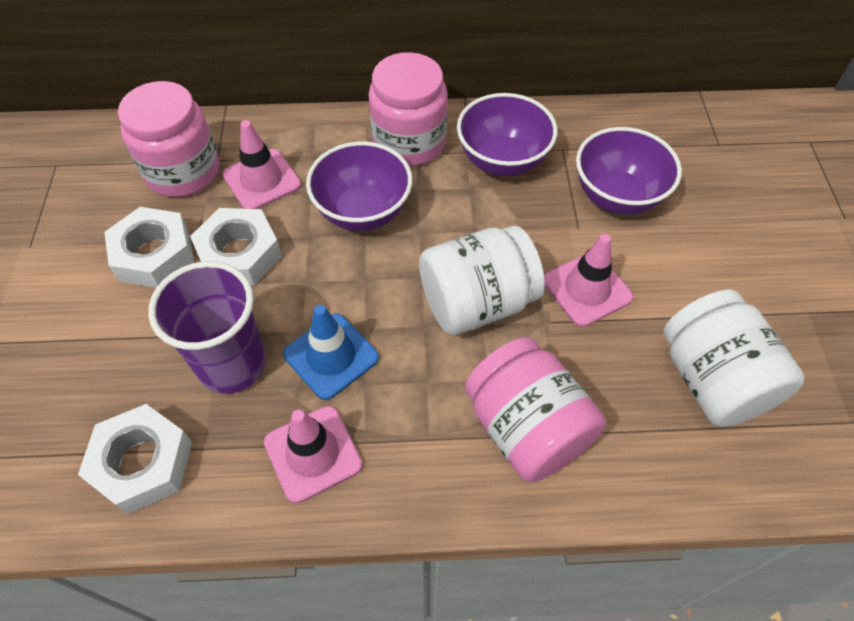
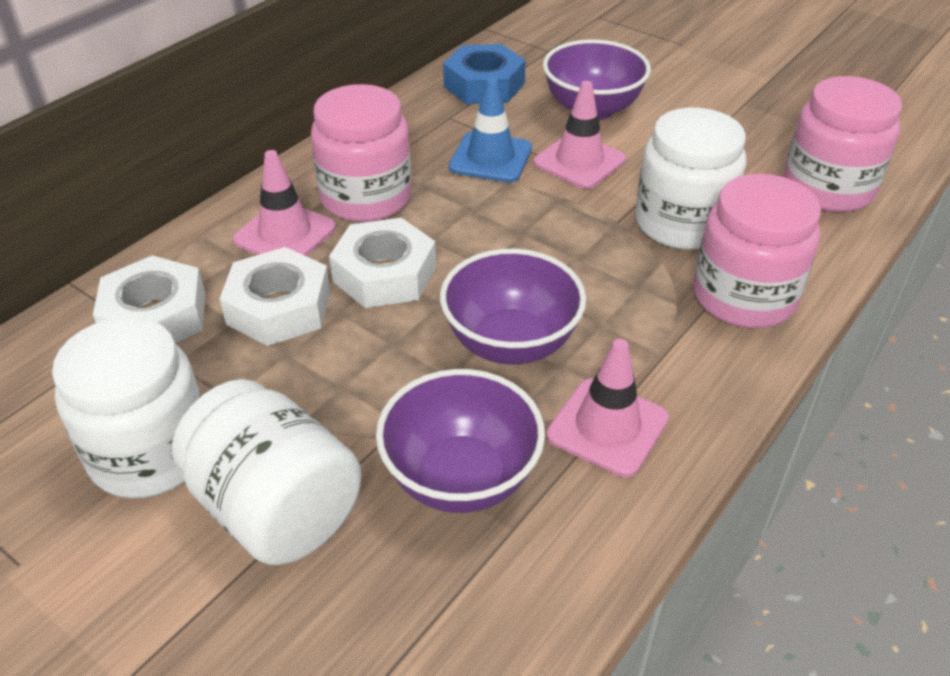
blue nut: 0 -> 1
purple cup: 1 -> 0
white jar: 2 -> 3

